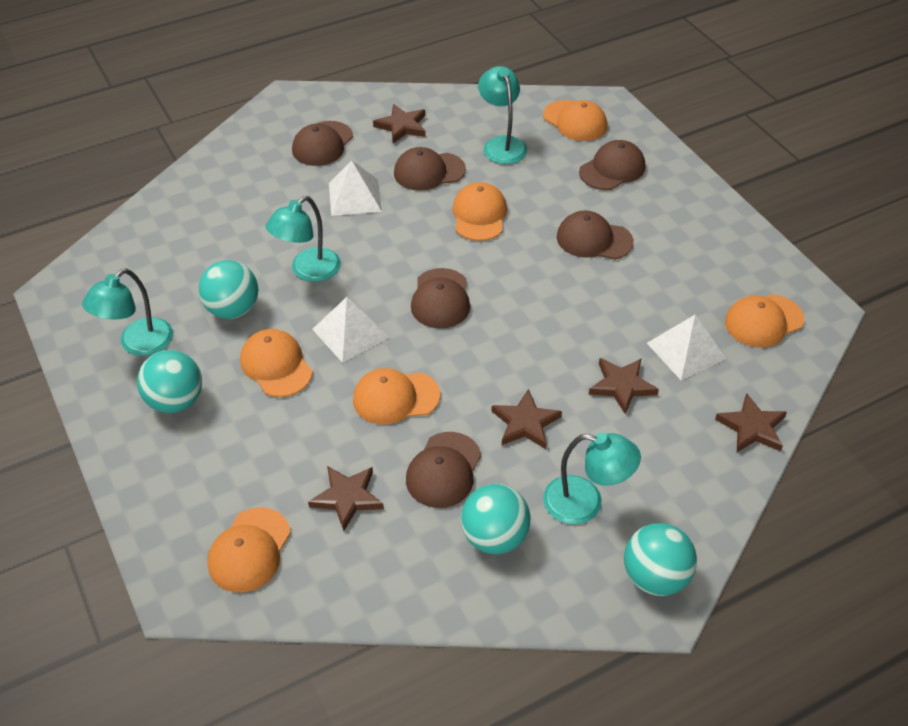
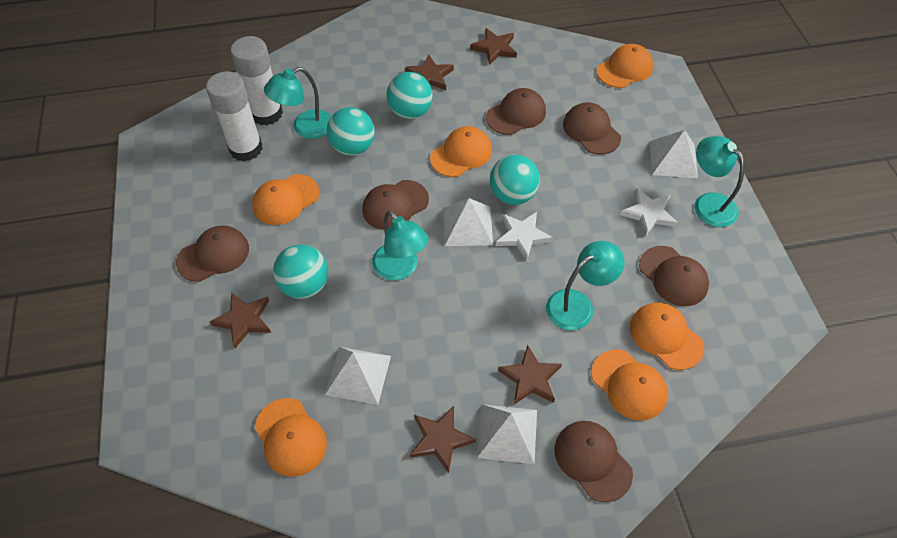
white glue stick: 0 -> 2
white pyramid: 3 -> 4
white star: 0 -> 2

